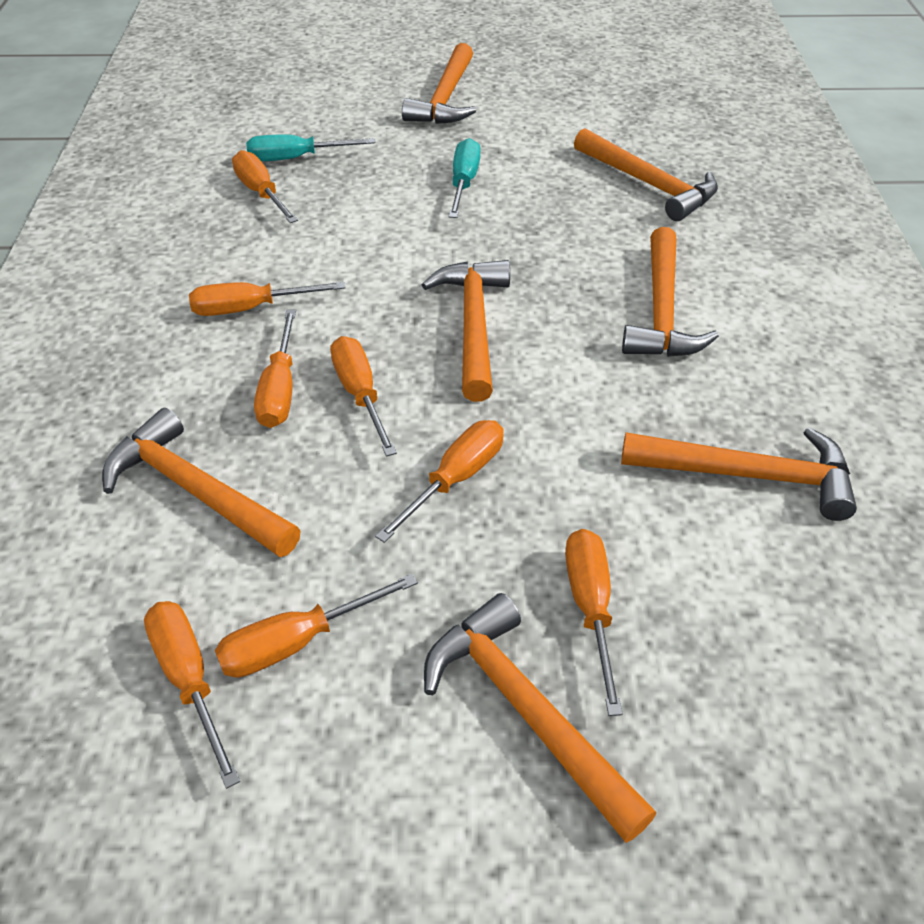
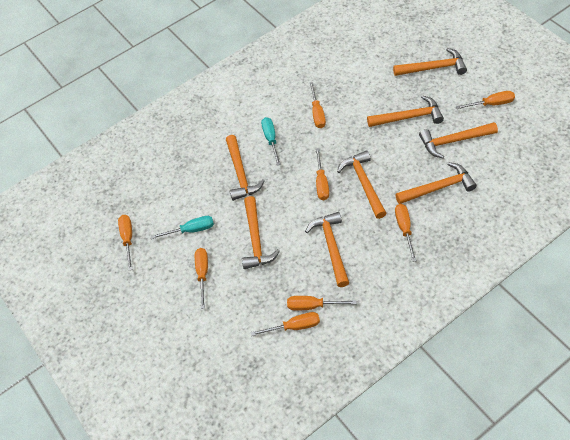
orange hammer: 7 -> 8

